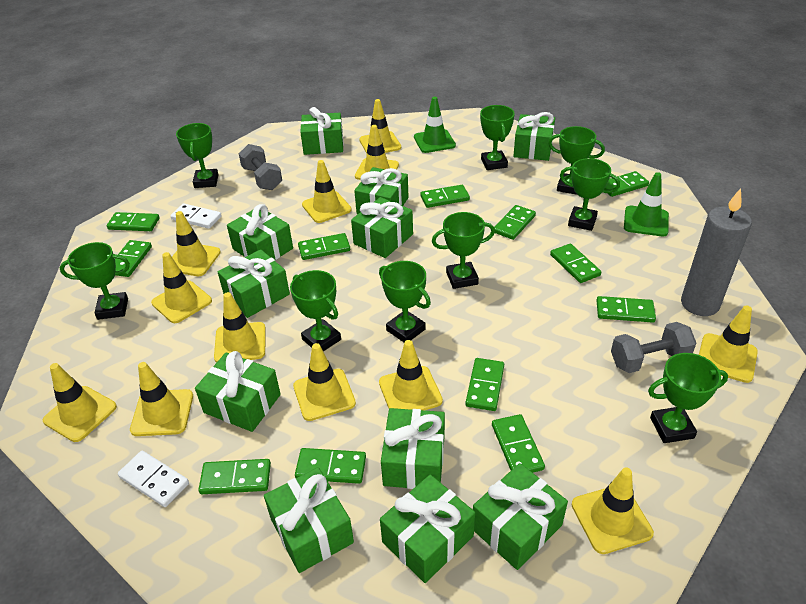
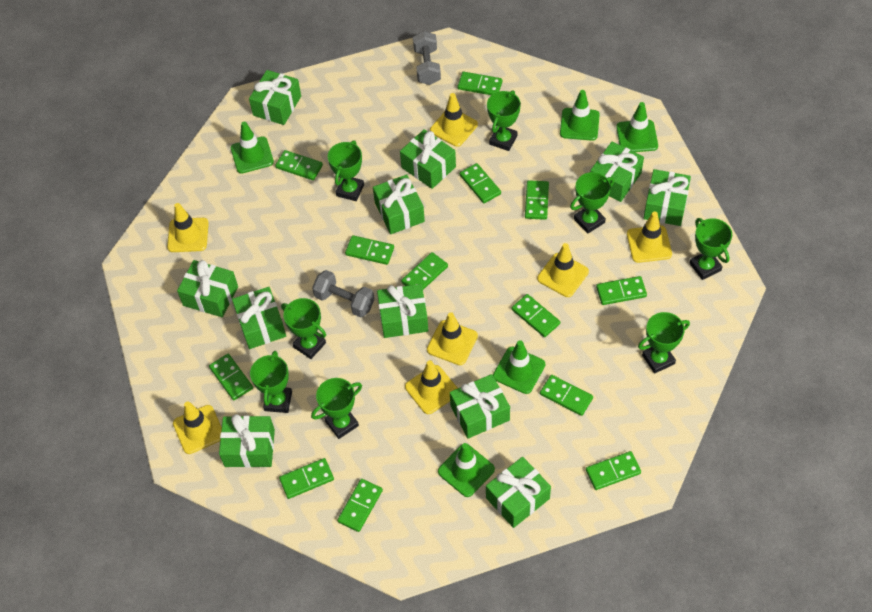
green domino: 12 -> 13
green traffic cone: 2 -> 5
green trophy: 9 -> 8
grey candle: 1 -> 0
white domino: 2 -> 0
yellow traffic cone: 12 -> 7

